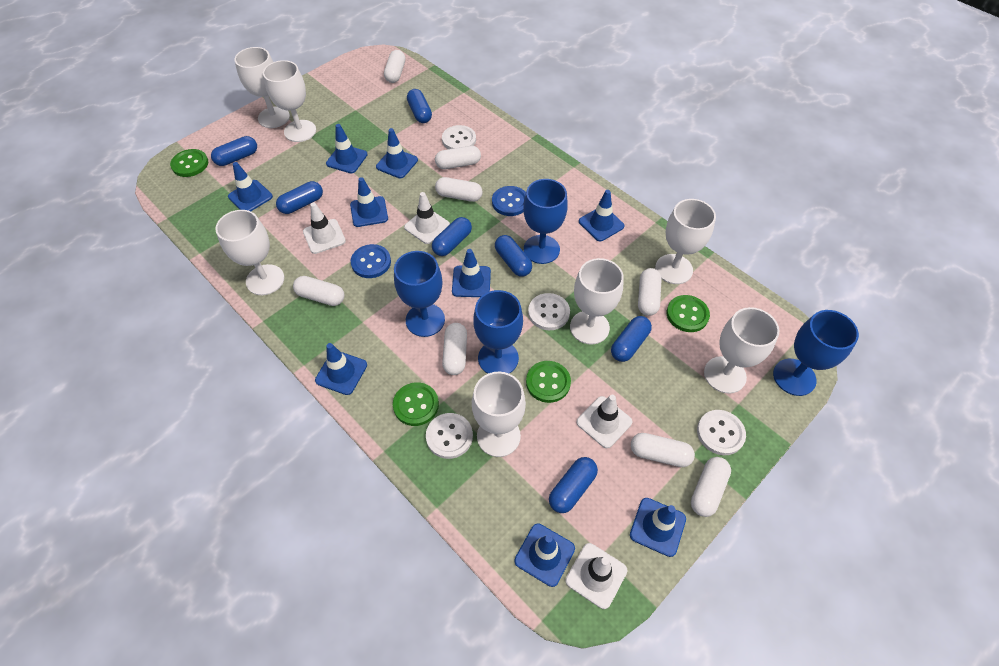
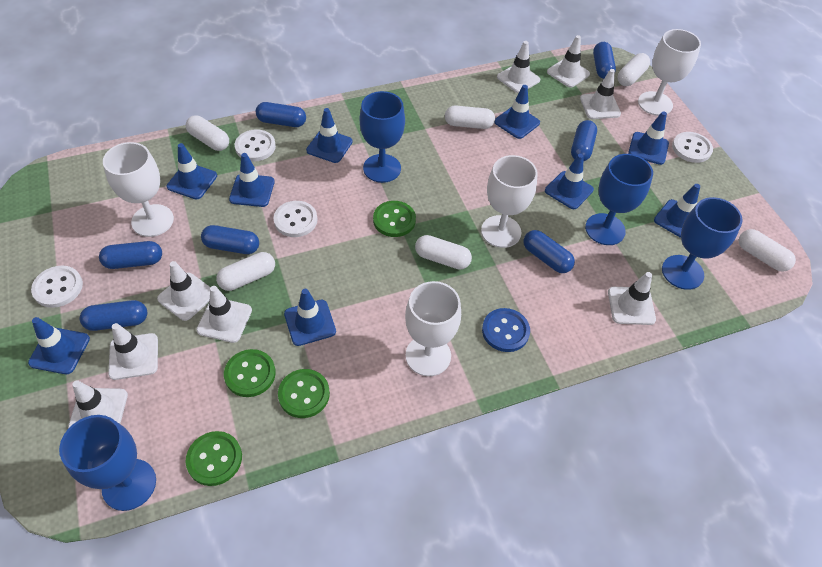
blue button: 2 -> 1
white capsule: 8 -> 6
white goblet: 7 -> 4
white traffic cone: 4 -> 8

